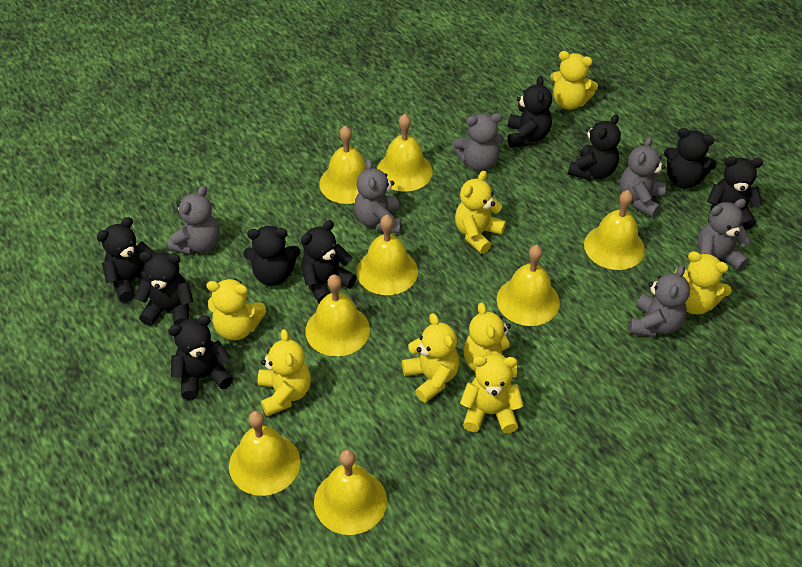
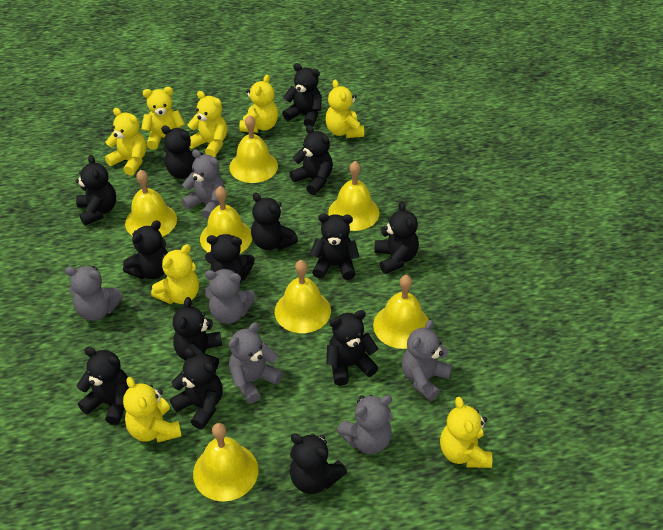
black teddy bear: 9 -> 14
yellow bell: 8 -> 7

